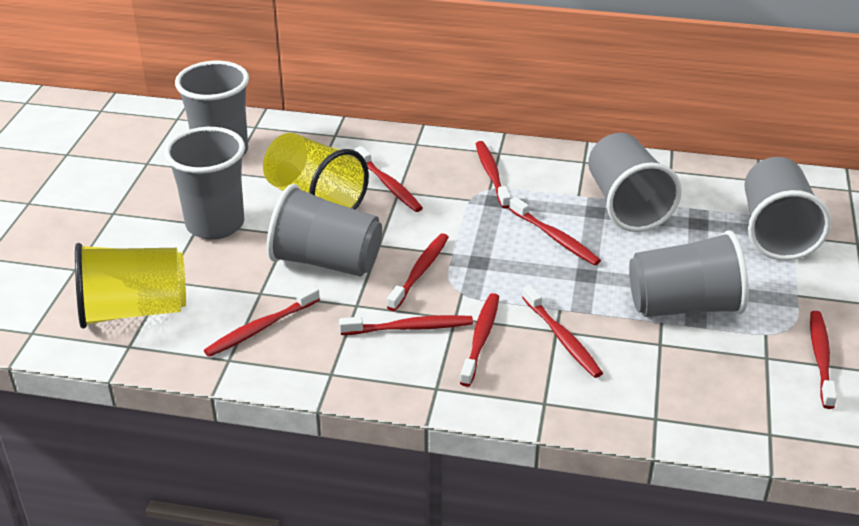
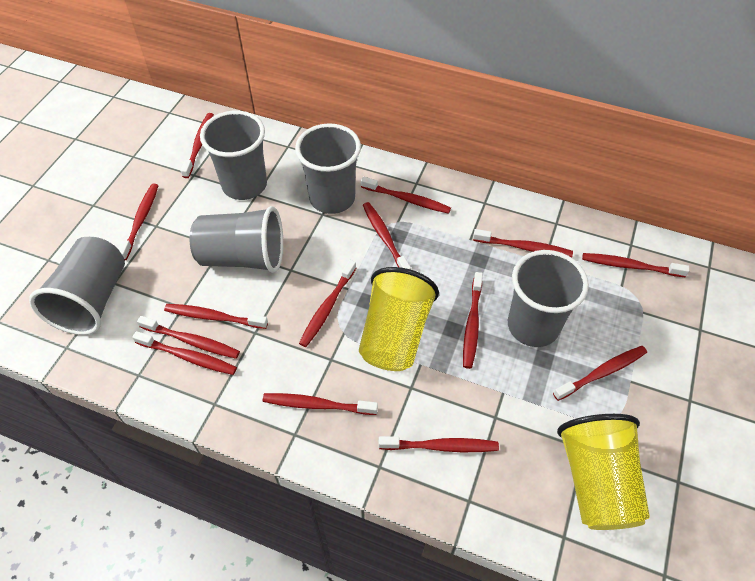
grey cup: 6 -> 5
red toothbrush: 9 -> 14

